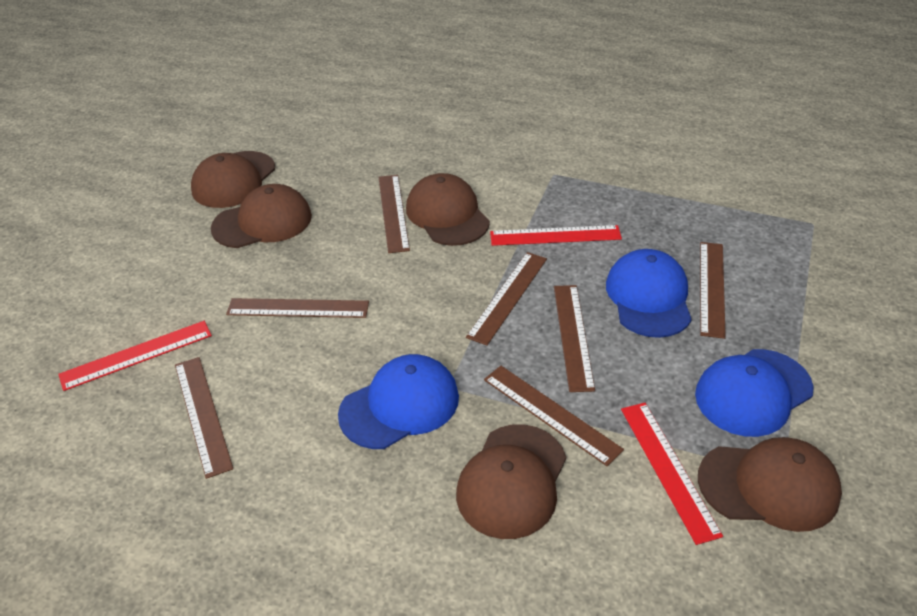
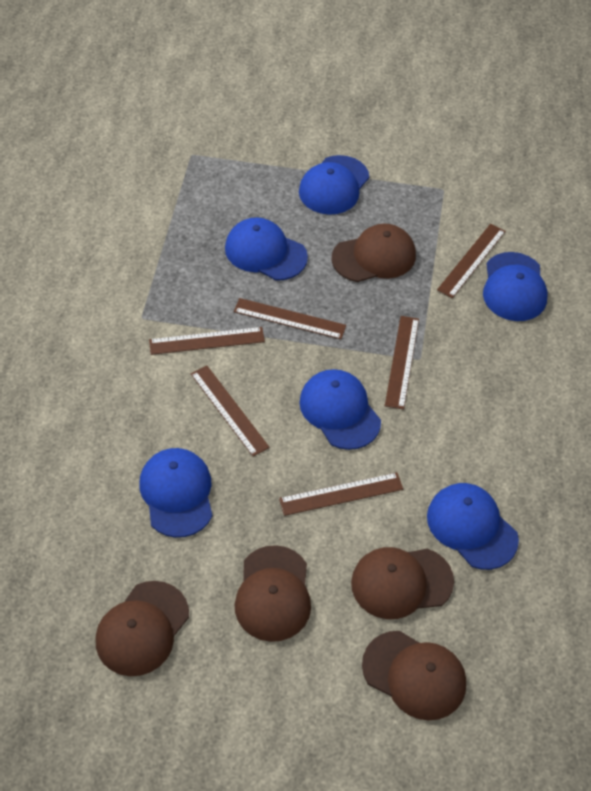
blue cap: 3 -> 6
brown ruler: 7 -> 6
red ruler: 3 -> 0

